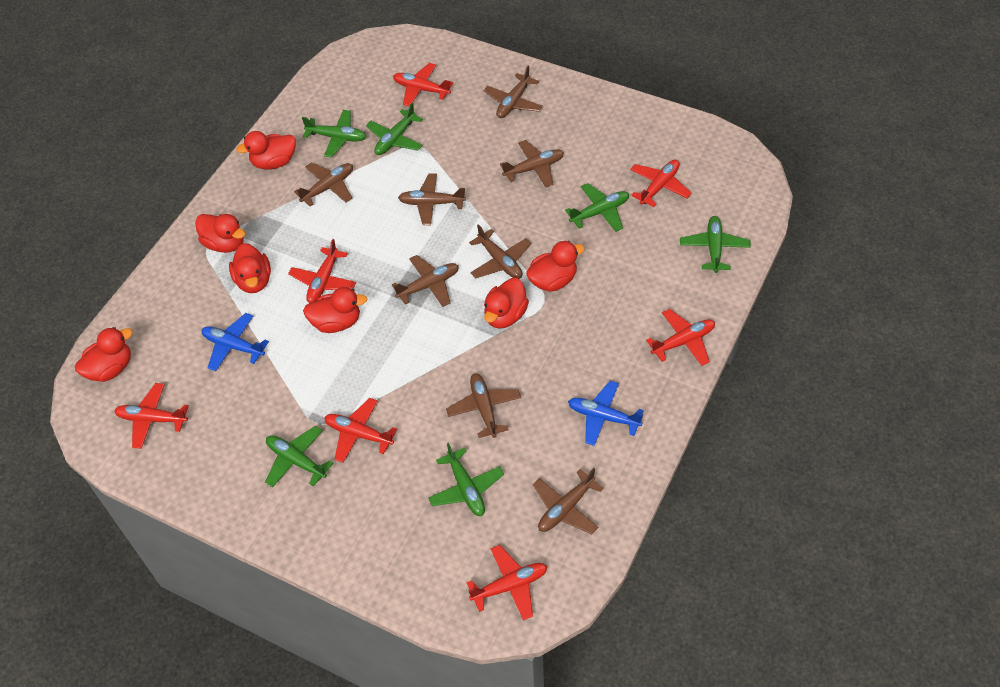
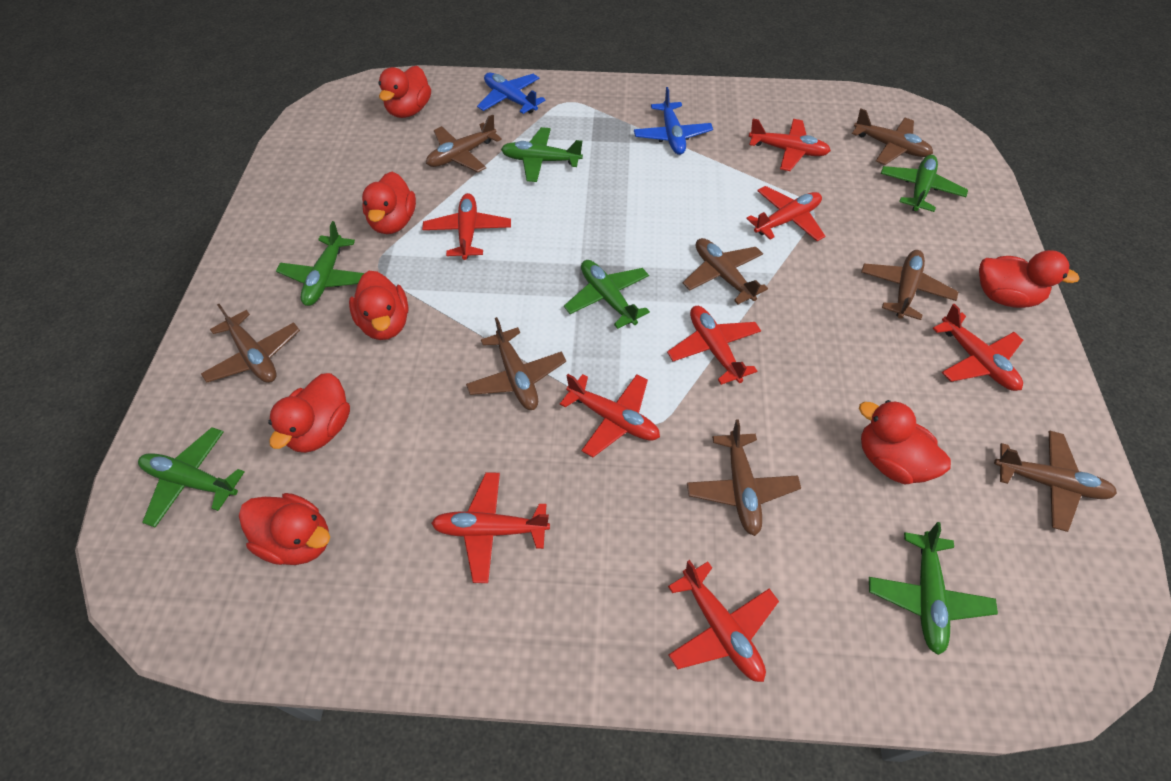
red plane: 7 -> 8

